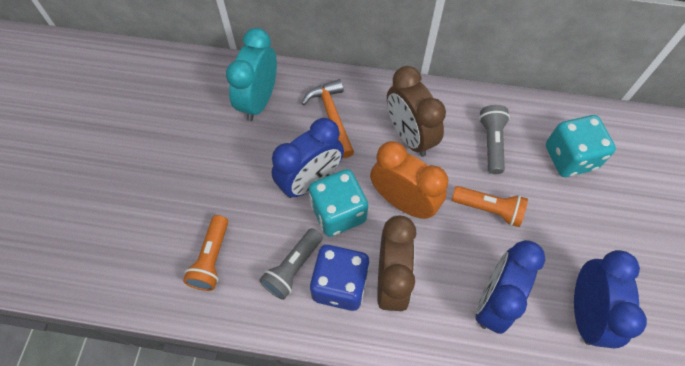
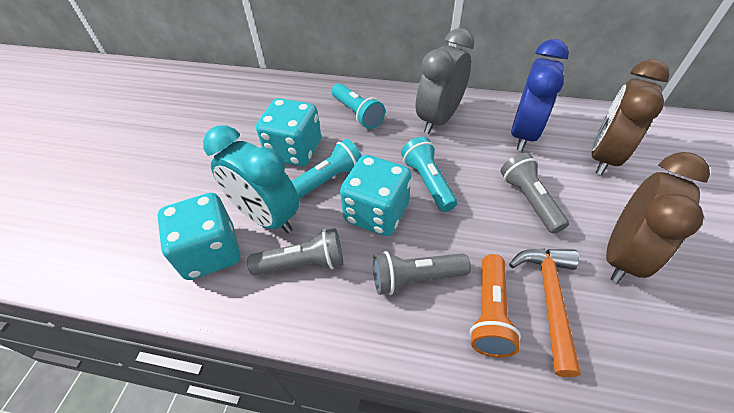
blue clock: 3 -> 1
blue dice: 1 -> 0
grey clock: 0 -> 1
grey flashlight: 2 -> 3
orange clock: 1 -> 0
orange flashlight: 2 -> 1
turquoise dice: 2 -> 3
turquoise flashlight: 0 -> 3

